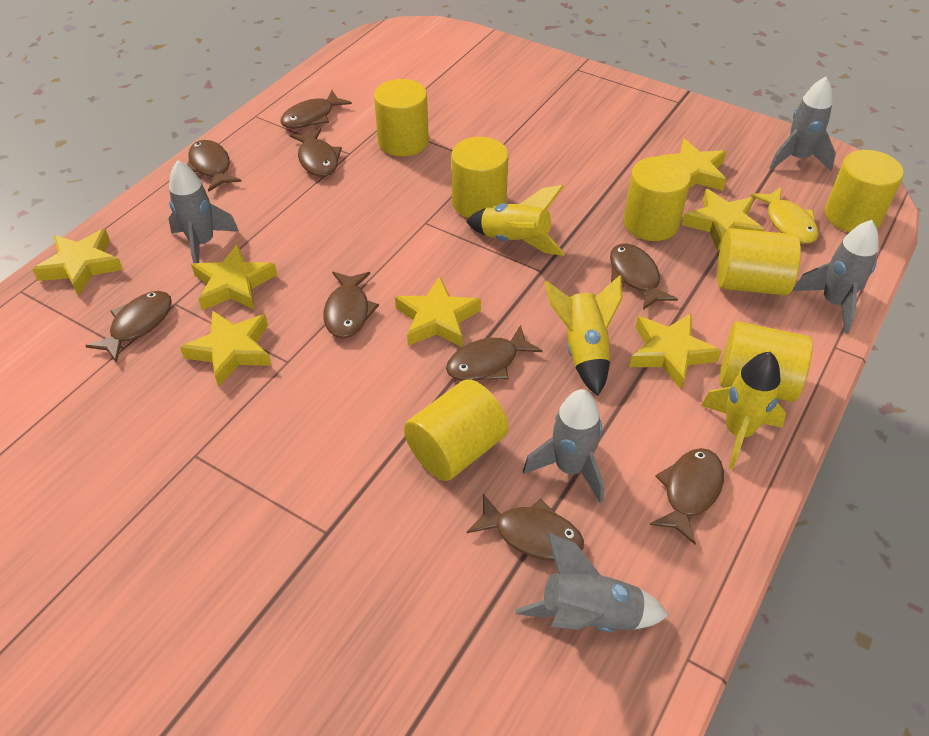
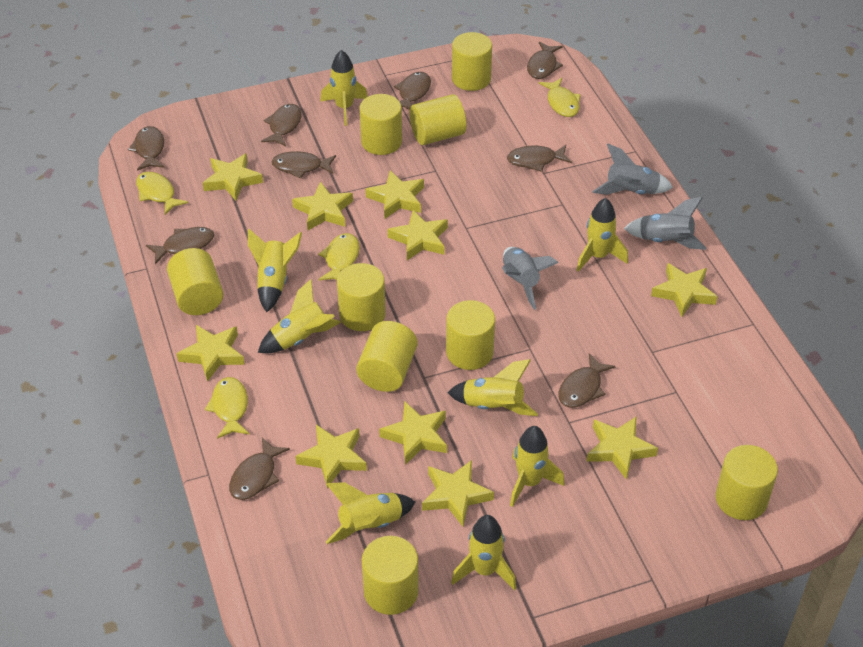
grey rocket: 5 -> 3
yellow cylinder: 7 -> 9
yellow fish: 1 -> 4
yellow rocket: 3 -> 8
yellow star: 7 -> 10

